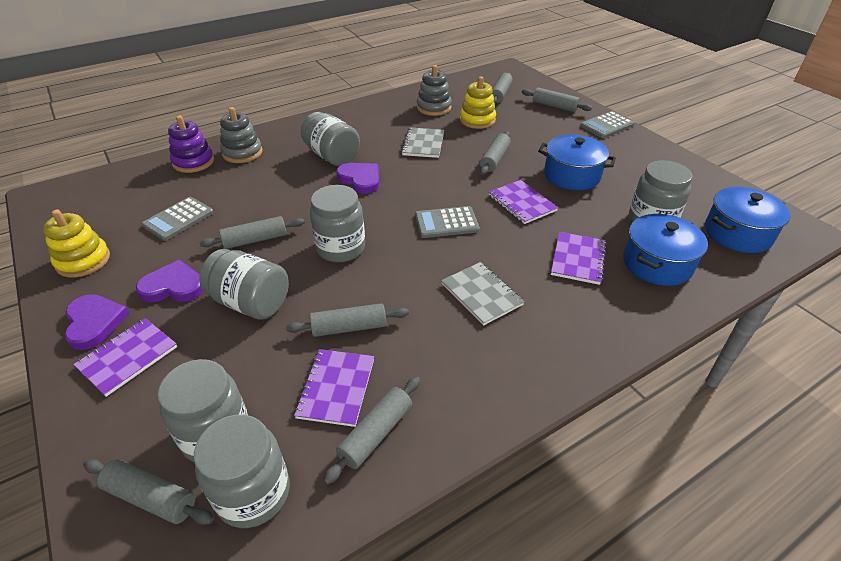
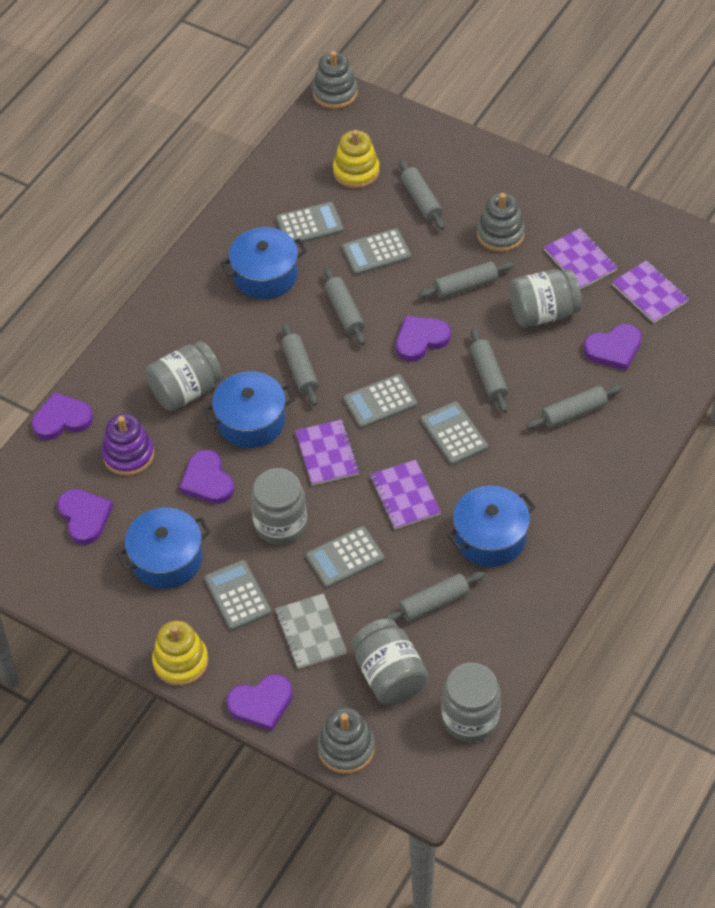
blue pot: 3 -> 4
grey calculator: 3 -> 6
grey jar: 6 -> 5
grey notebook: 2 -> 1
grey stacking toy: 2 -> 3
purple heart: 3 -> 6

